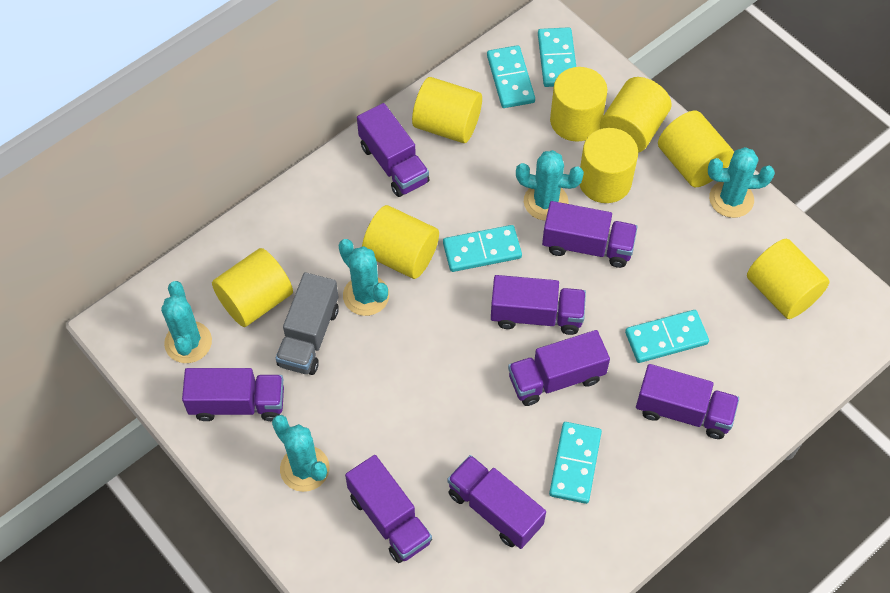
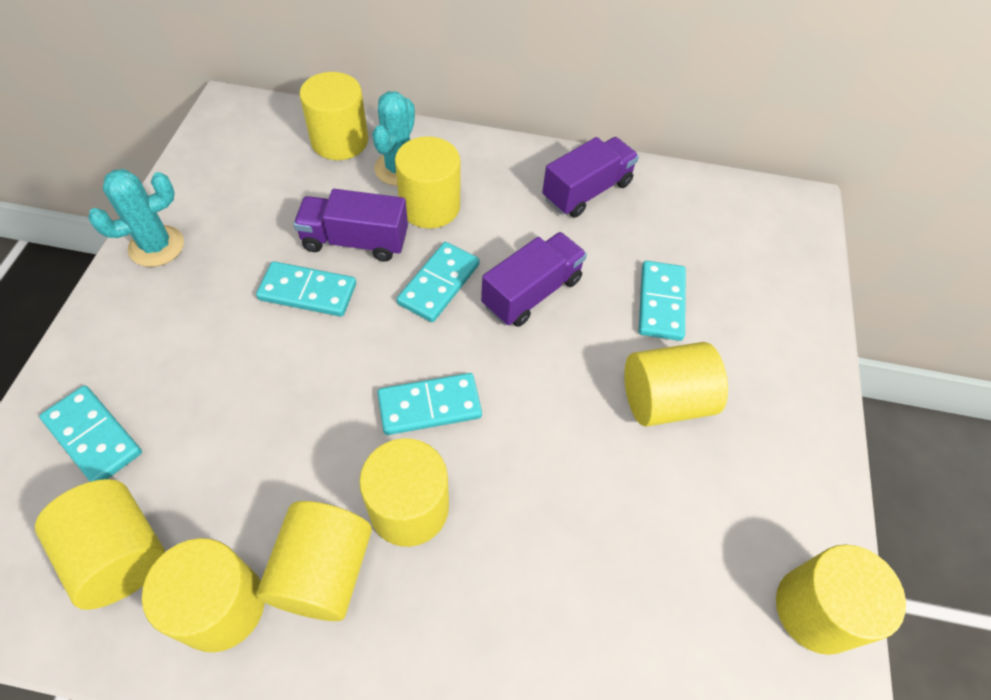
grey truck: 1 -> 0
purple truck: 8 -> 3
turquoise cactus: 5 -> 2

